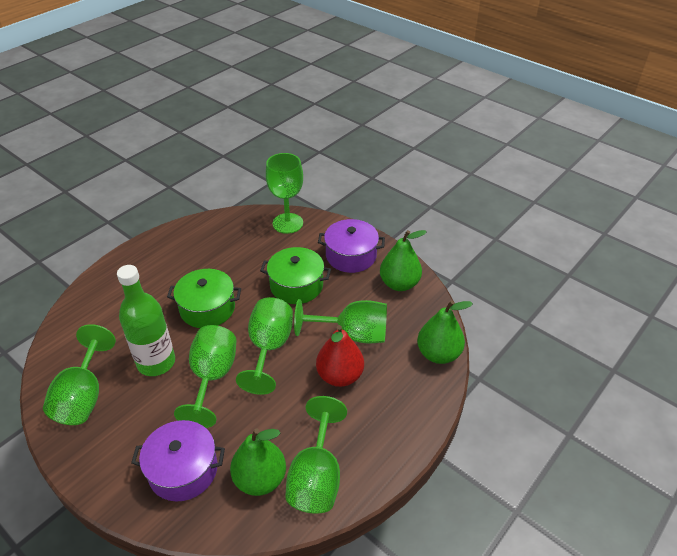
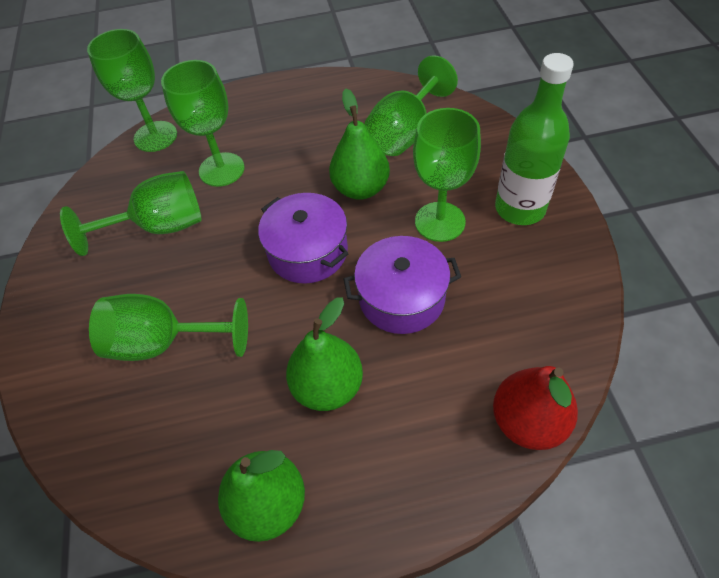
green pot: 2 -> 0

